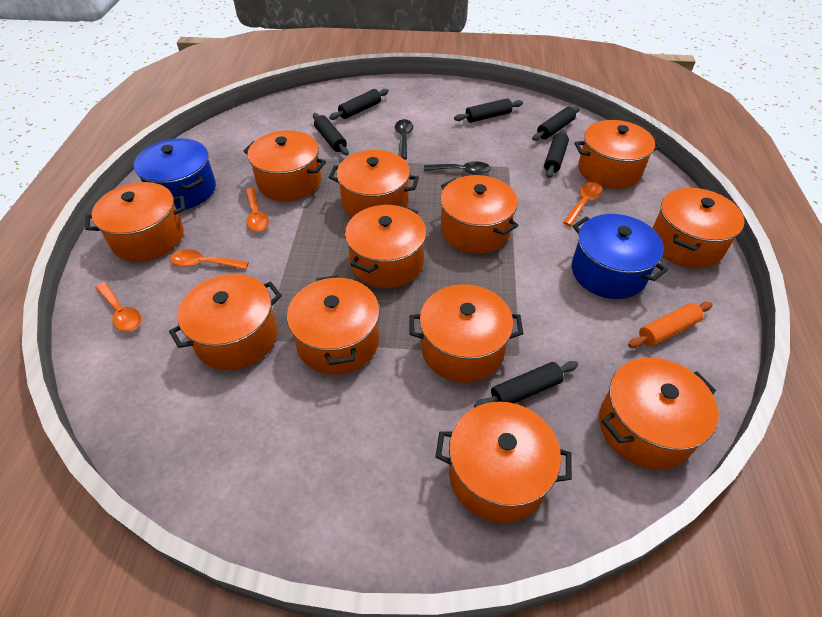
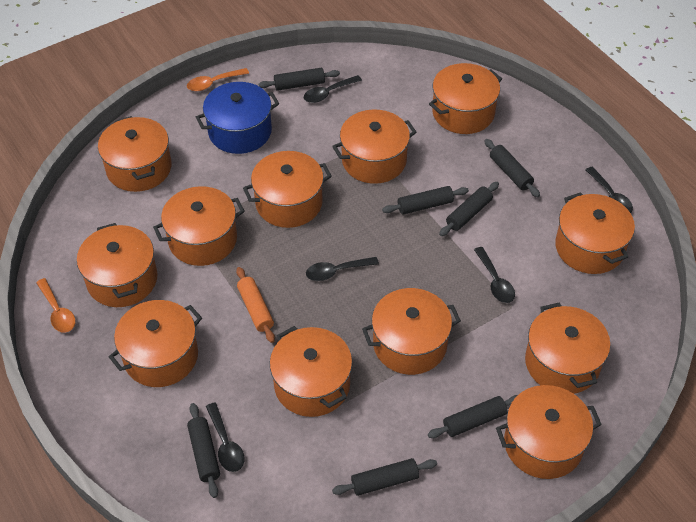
black rolling pin: 6 -> 7
black spoon: 2 -> 5
blue pot: 2 -> 1
orange spoon: 4 -> 2

